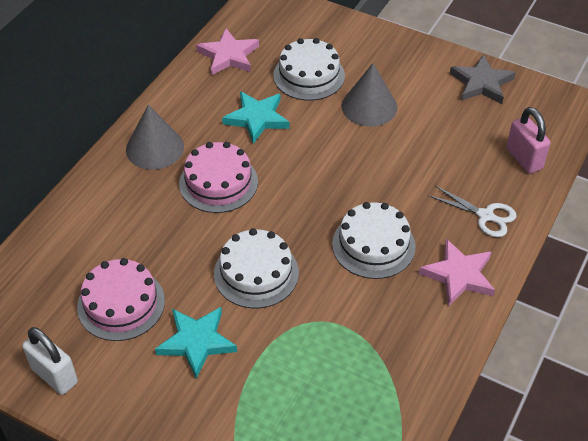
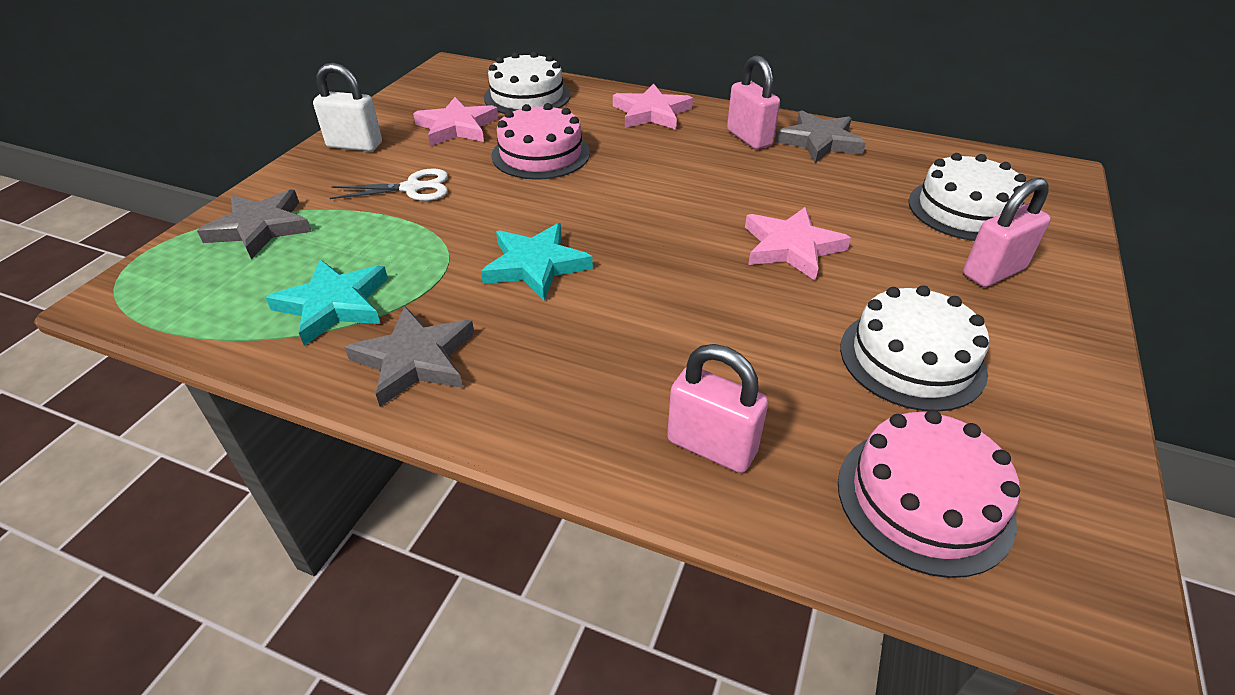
grey cone: 2 -> 0
grey star: 1 -> 3
pink padlock: 1 -> 3
pink star: 2 -> 3

